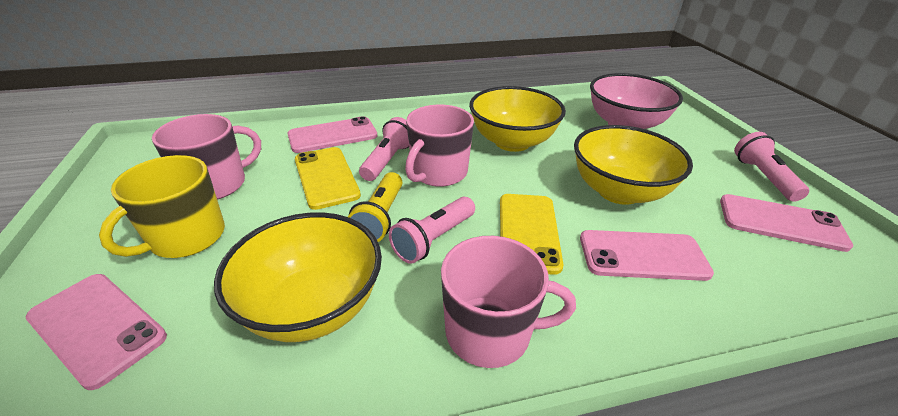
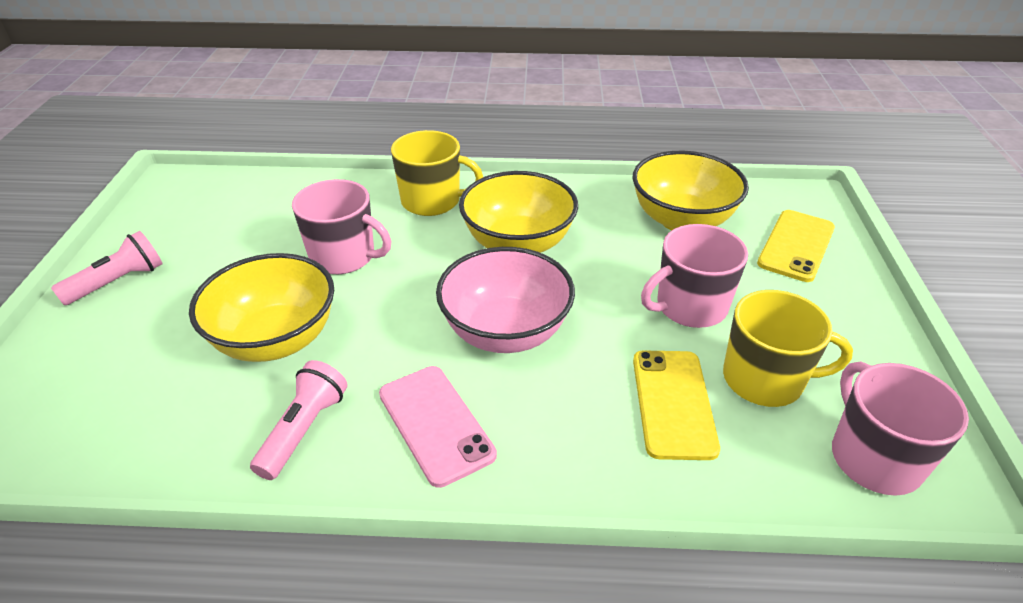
pink flashlight: 3 -> 2
pink phone: 4 -> 1
yellow flashlight: 1 -> 0
yellow mug: 1 -> 2

